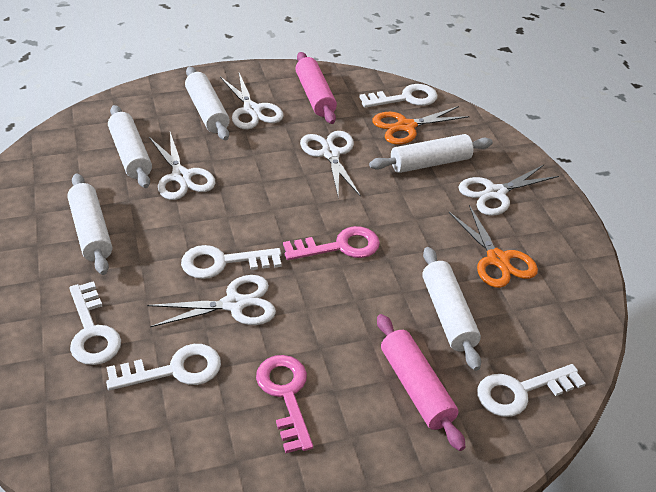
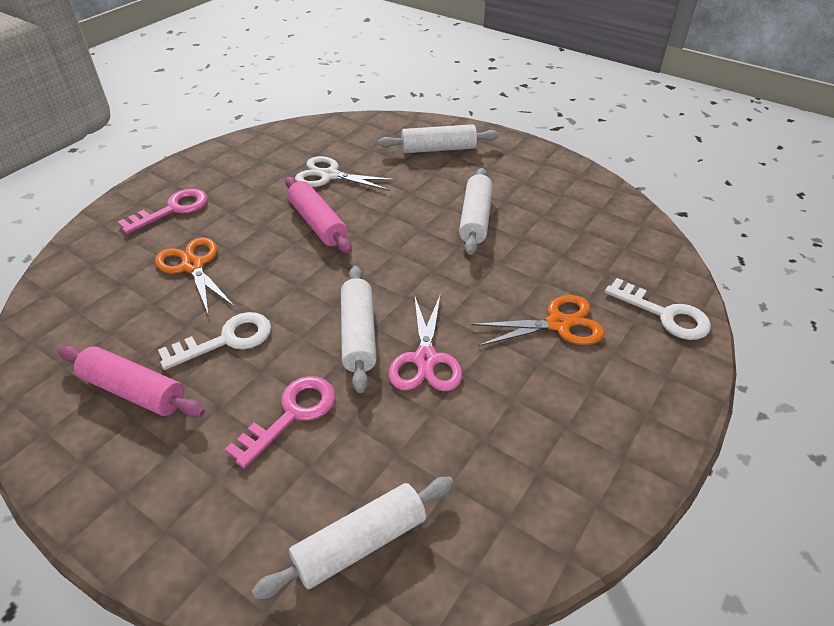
pink scissors: 0 -> 1
white key: 5 -> 2
white rolling pin: 5 -> 4
white scissors: 5 -> 1

